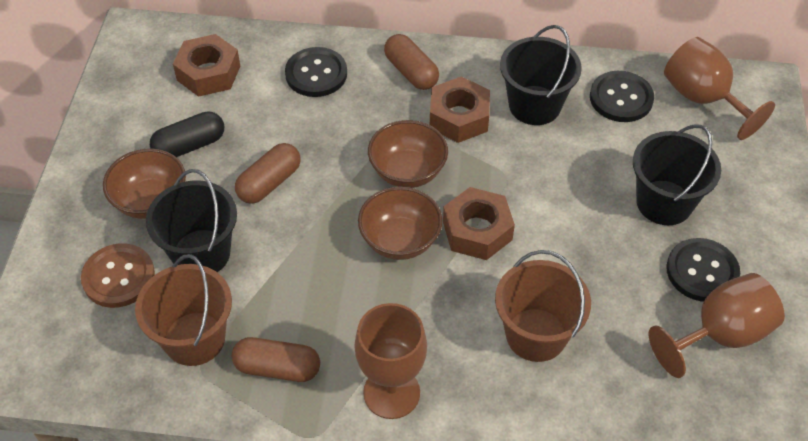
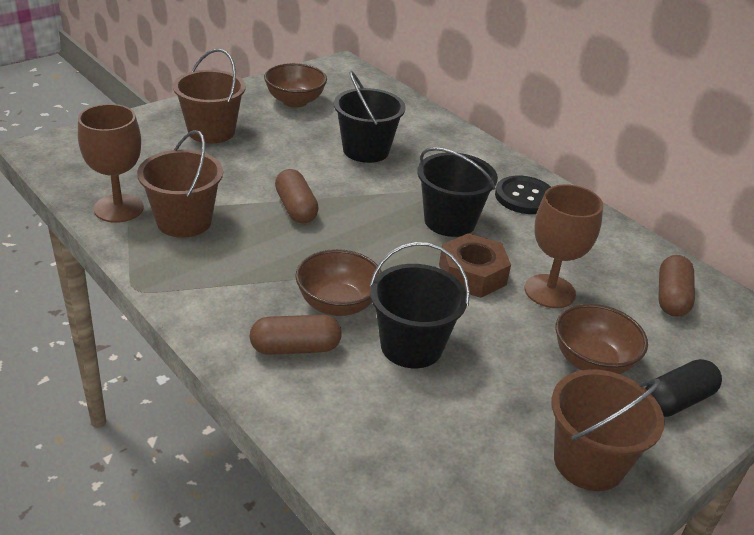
black button: 3 -> 1
brown bucket: 2 -> 3
brown button: 1 -> 0
brown goblet: 3 -> 2
brown nut: 3 -> 1

